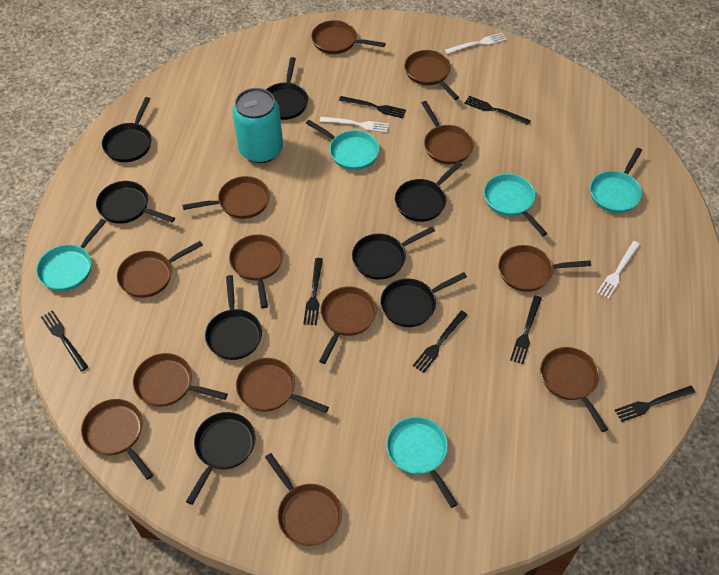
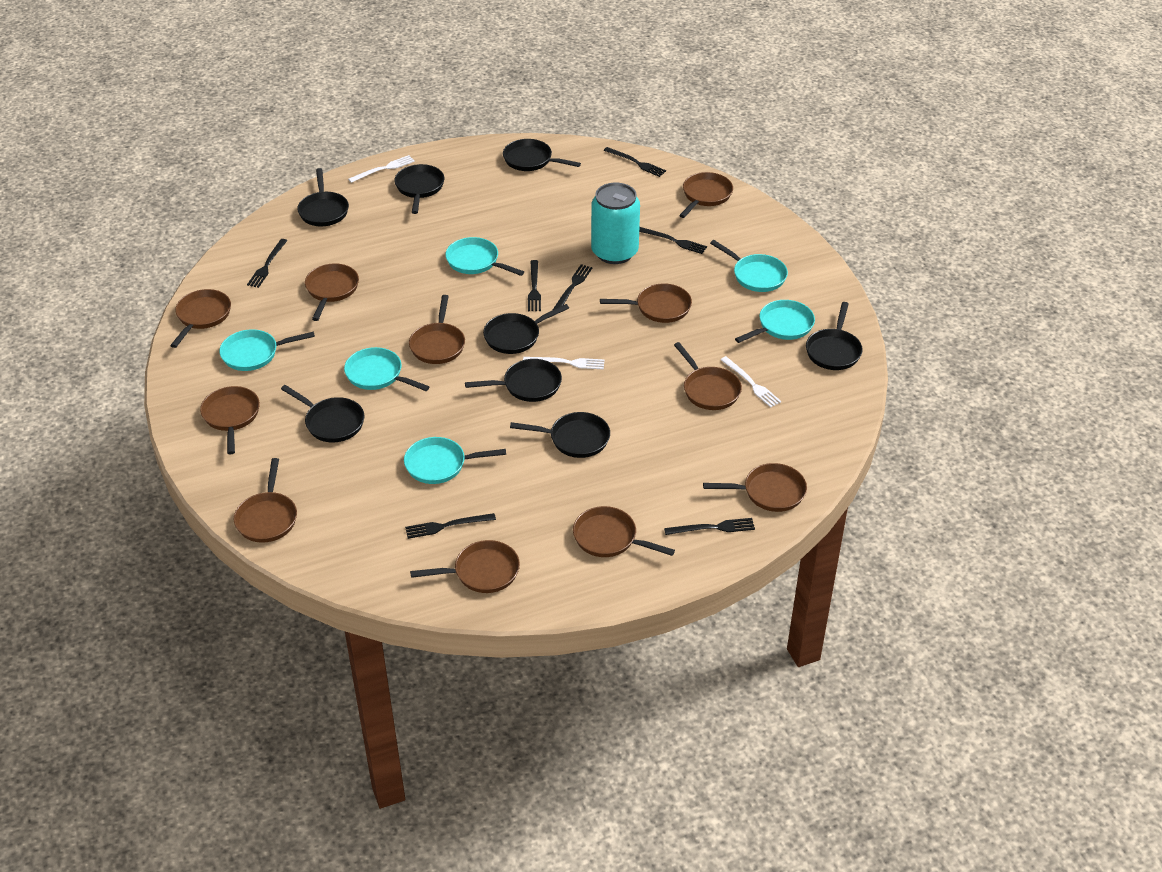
brown pan: 13 -> 11
turquoise pan: 5 -> 6

